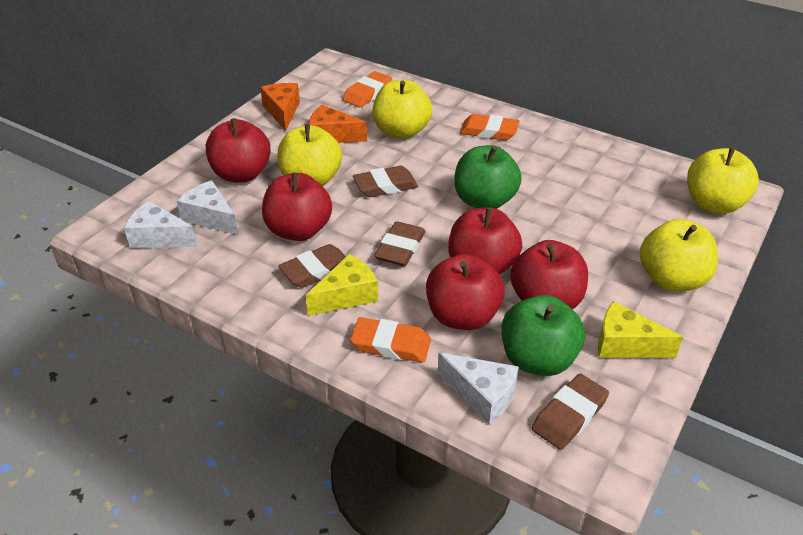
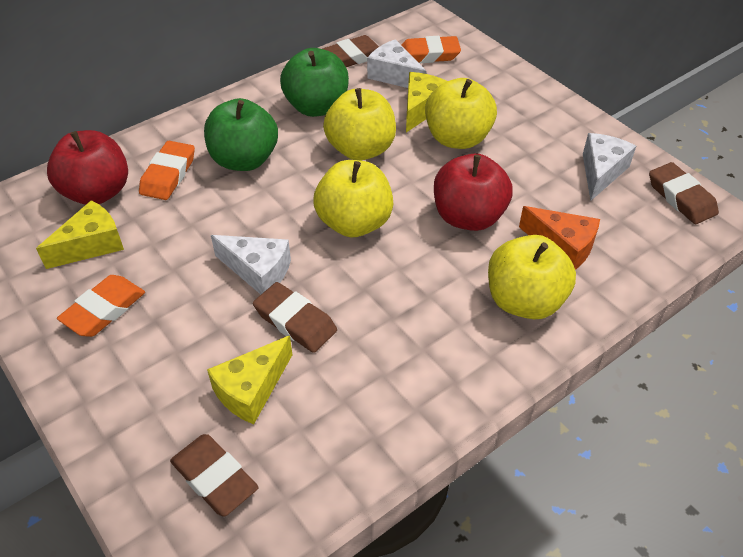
orange cheese: 2 -> 1
red apple: 5 -> 2
yellow cheese: 2 -> 3

